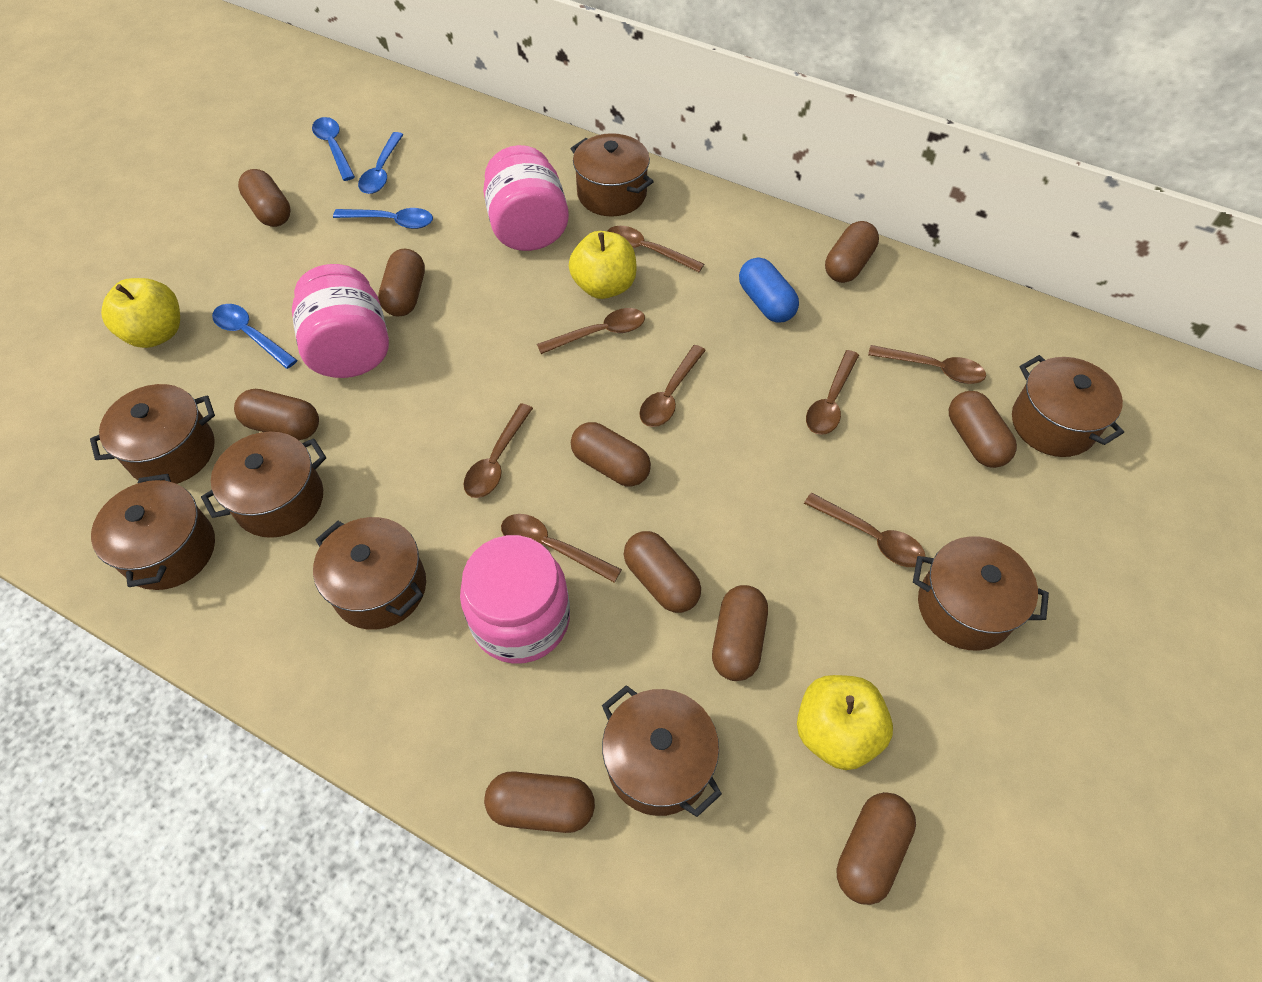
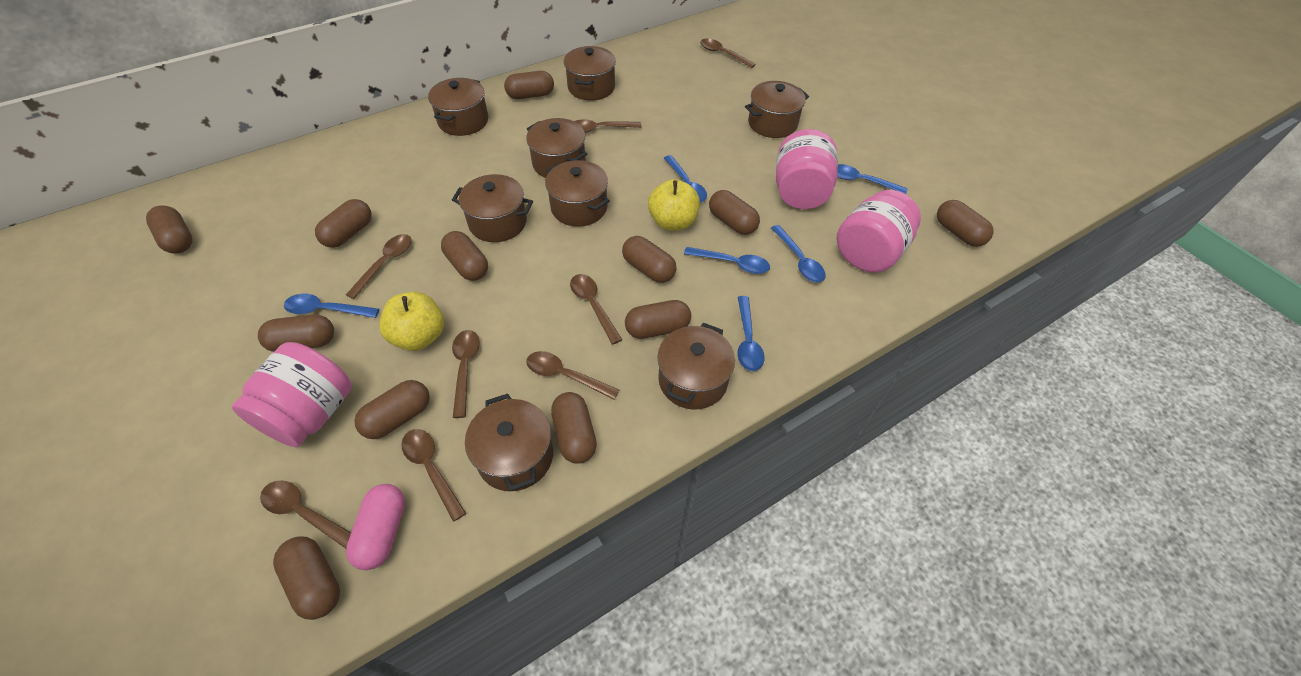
blue capsule: 1 -> 0
blue spoon: 4 -> 6
brown capsule: 10 -> 12
pink capsule: 0 -> 1
yellow apple: 3 -> 2

